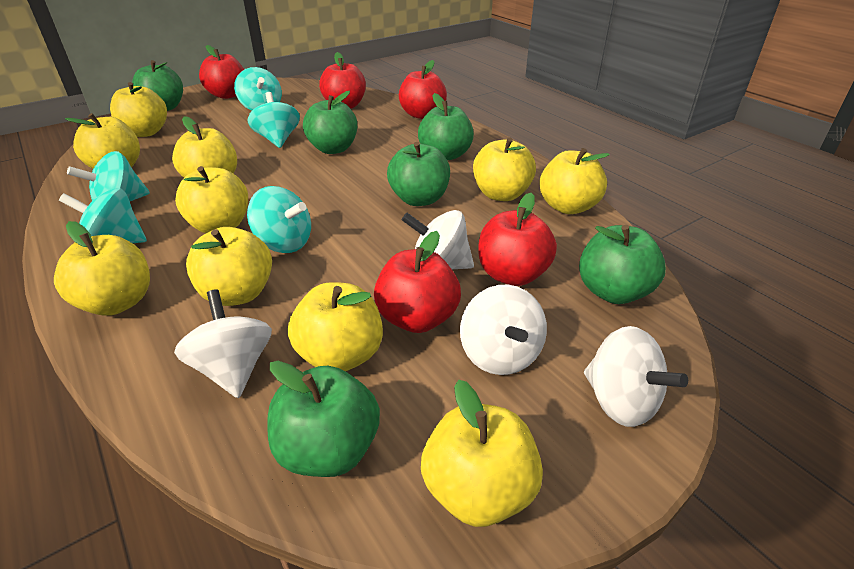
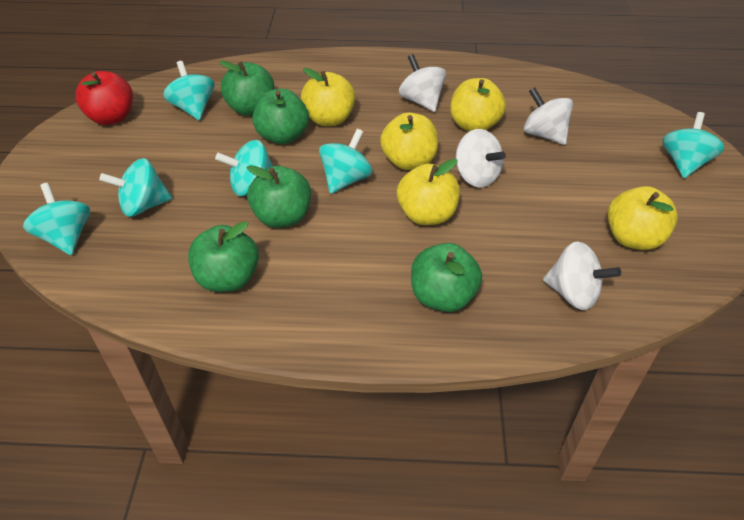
green apple: 6 -> 5
red apple: 5 -> 1
turquoise spinning top: 5 -> 6
yellow apple: 10 -> 5

